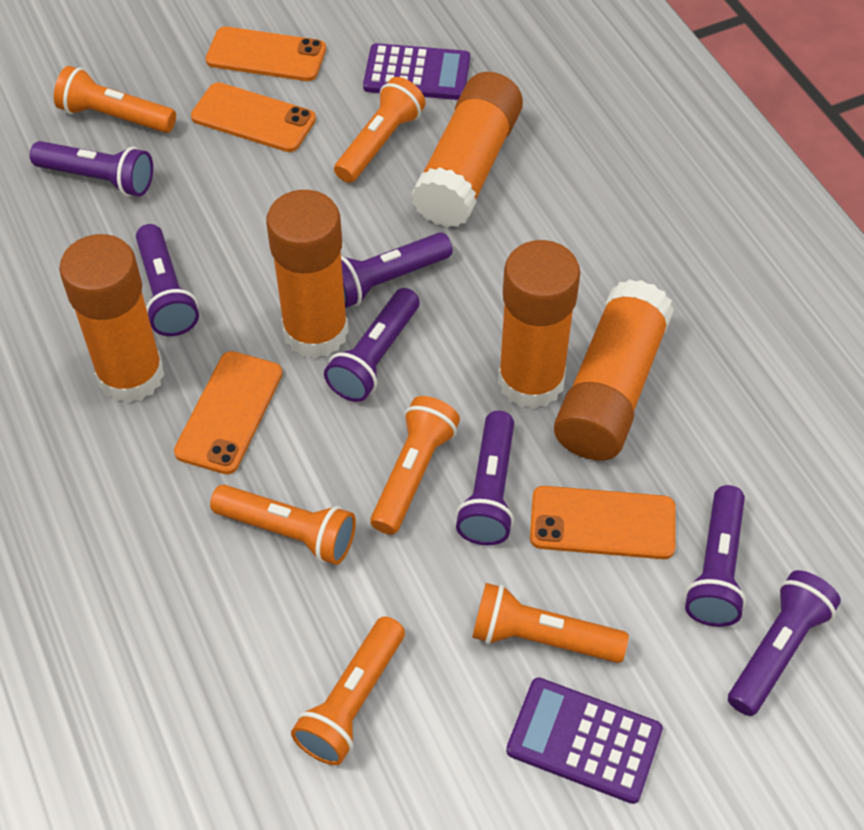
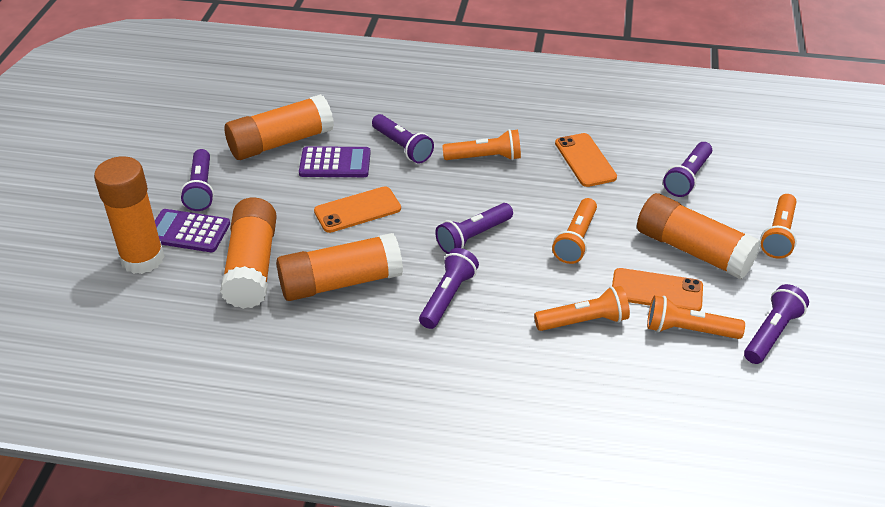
orange flashlight: 6 -> 5
orange phone: 4 -> 3
purple flashlight: 7 -> 6

